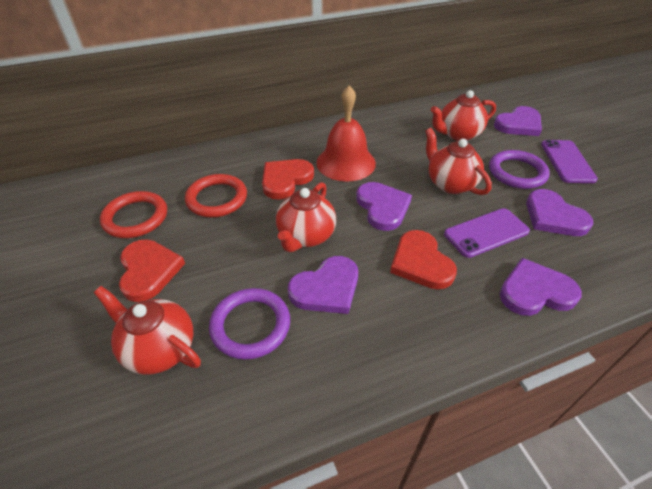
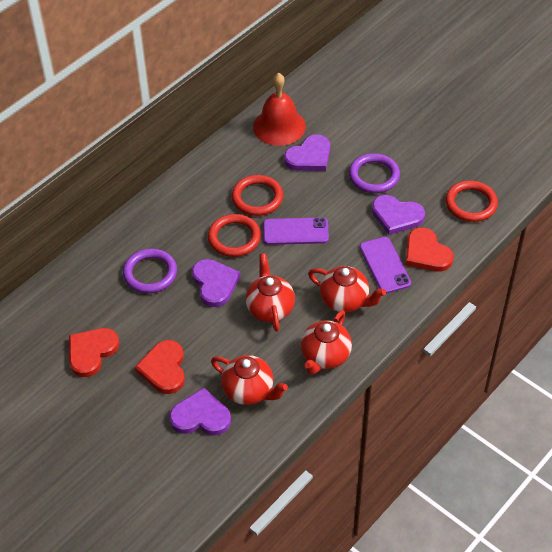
purple heart: 5 -> 4
red ring: 2 -> 3

